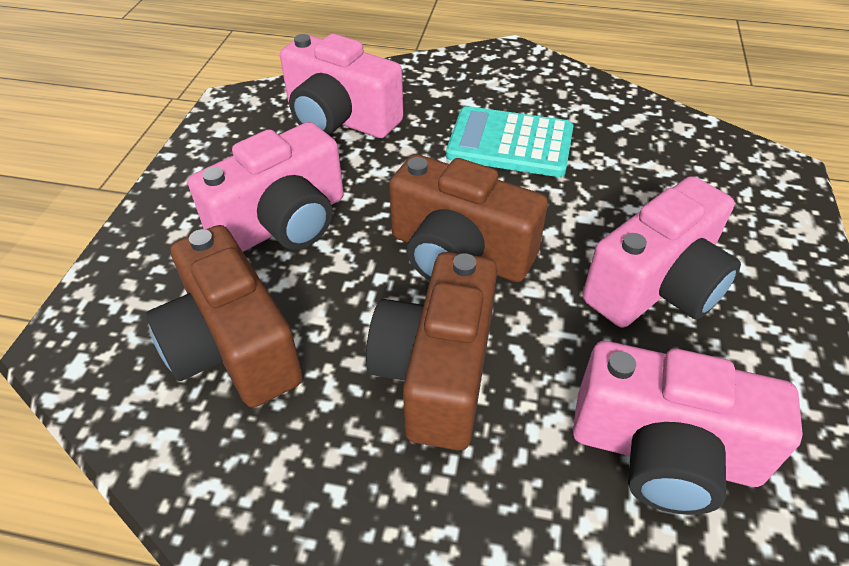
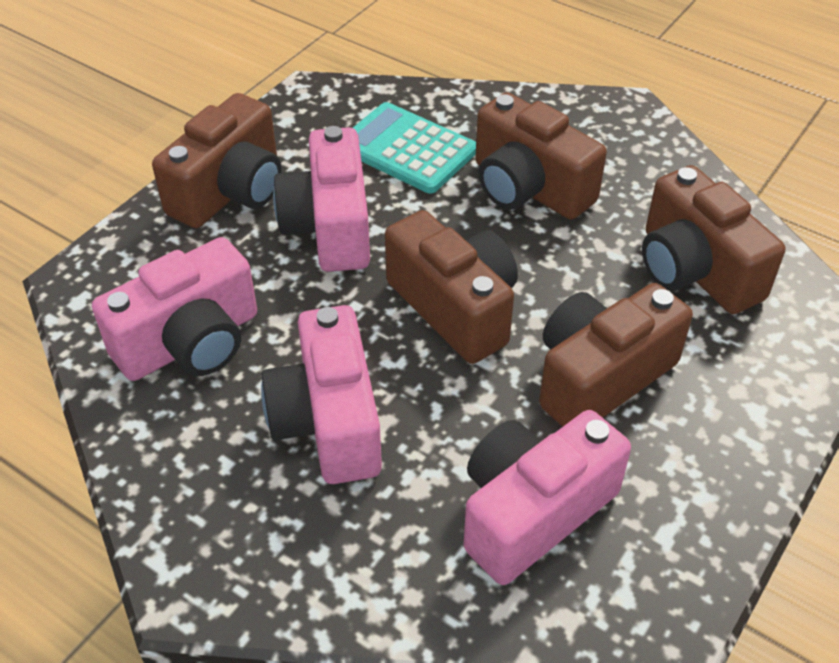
brown camera: 3 -> 5

